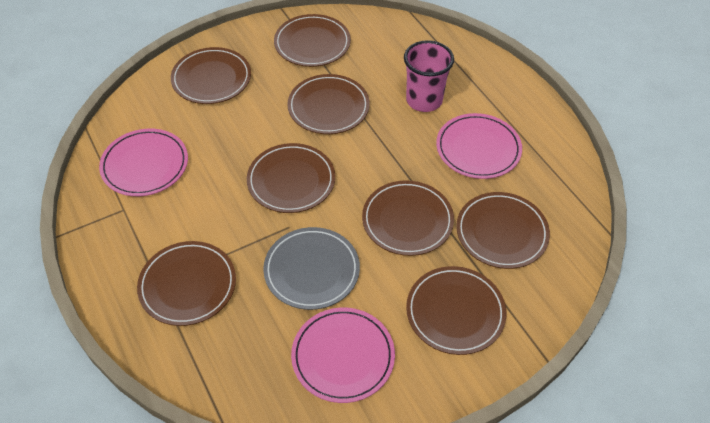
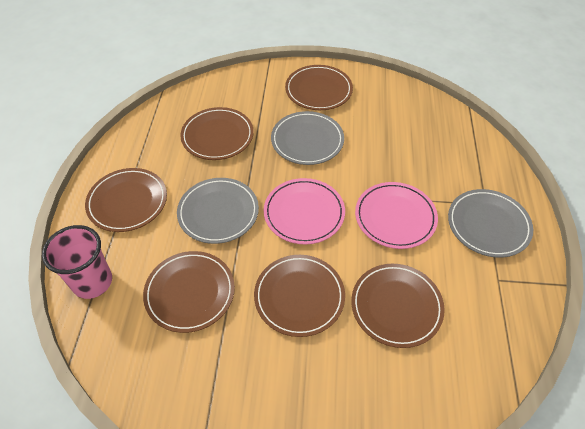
brown plate: 8 -> 6
grey plate: 1 -> 3
pink plate: 3 -> 2

